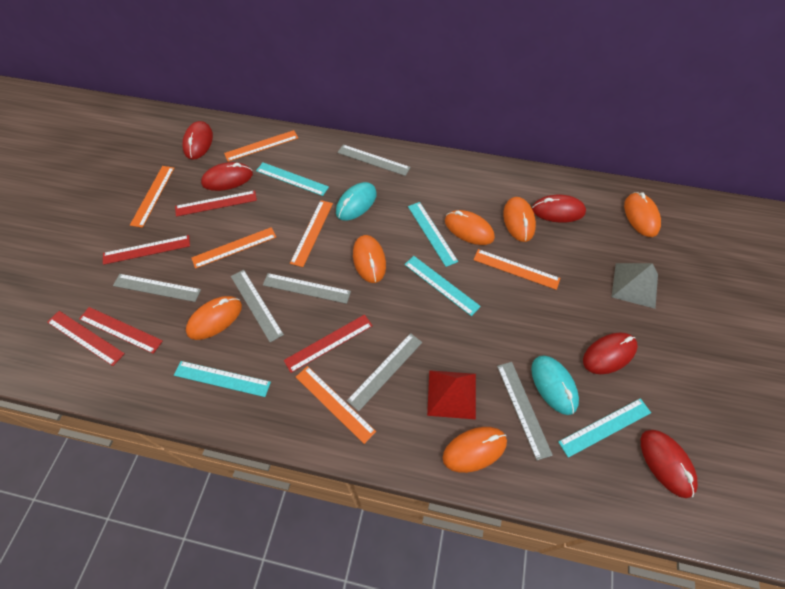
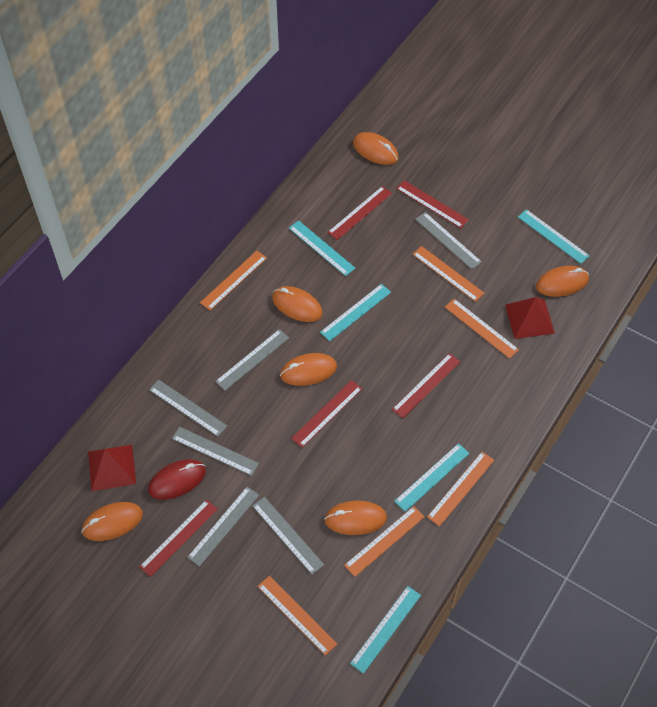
grey pyramid: 1 -> 0
red mouse: 5 -> 1
red pyramid: 1 -> 2
turquoise mouse: 2 -> 0

